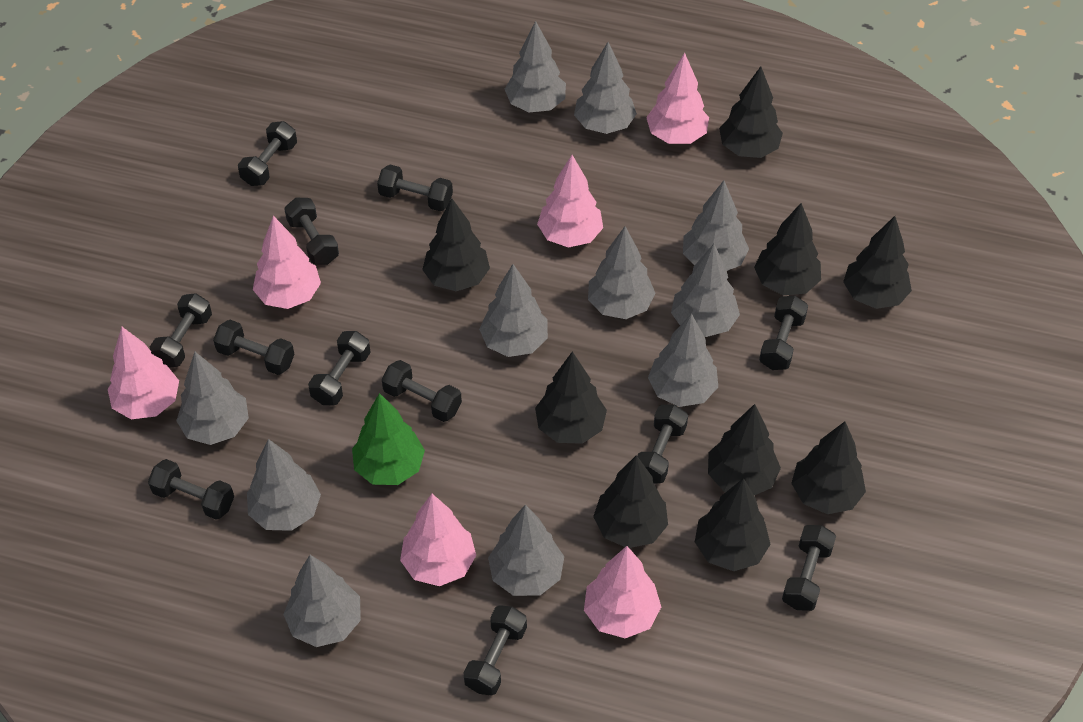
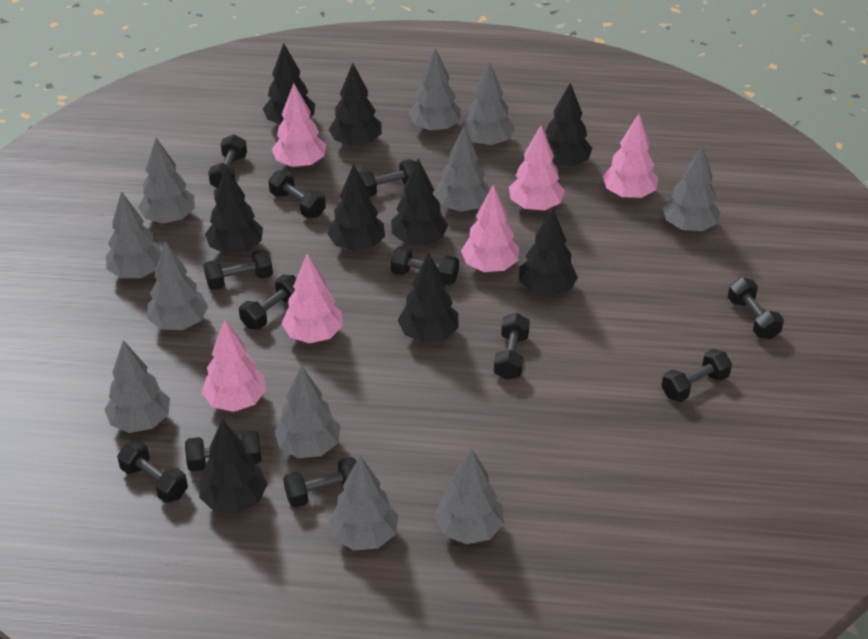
green tree: 1 -> 0

